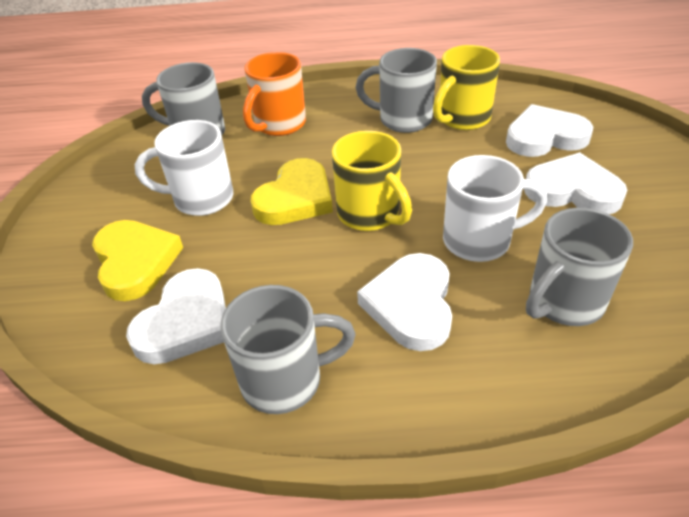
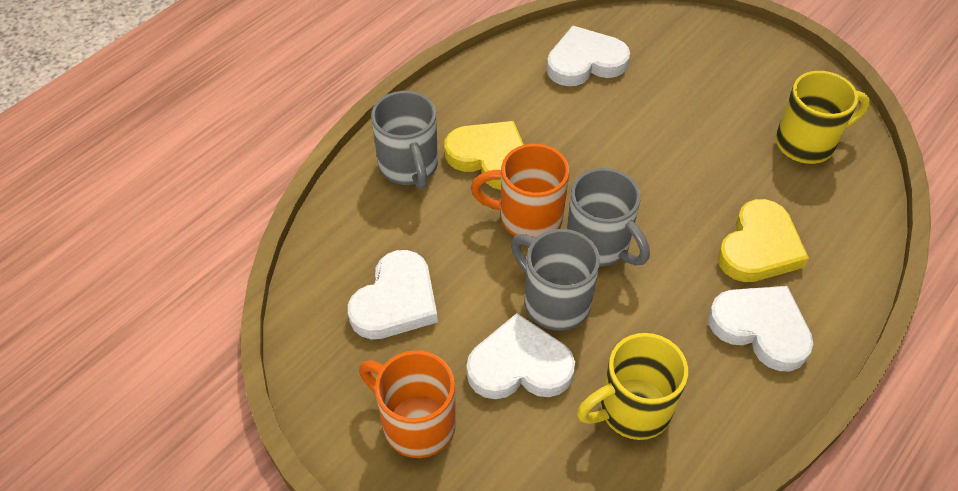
grey mug: 4 -> 3
orange mug: 1 -> 2
white mug: 2 -> 0

